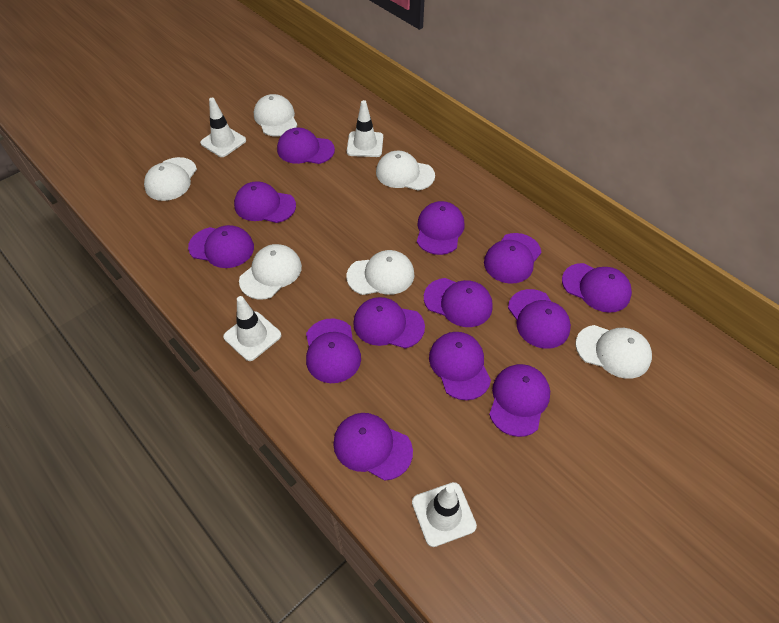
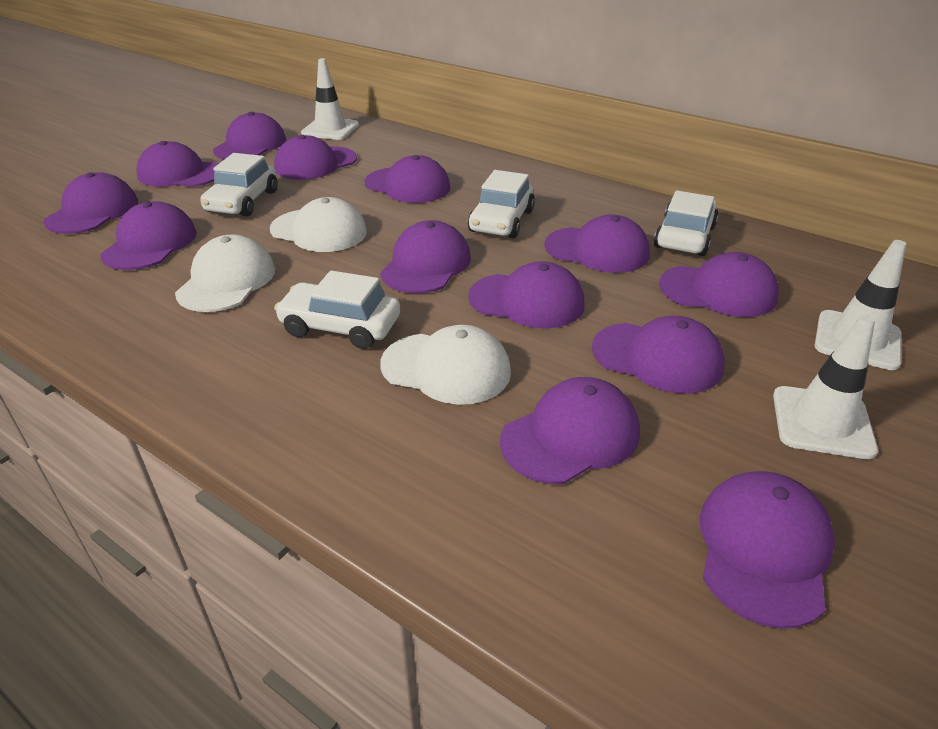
white cap: 6 -> 3
white car: 0 -> 4
white traffic cone: 4 -> 3

